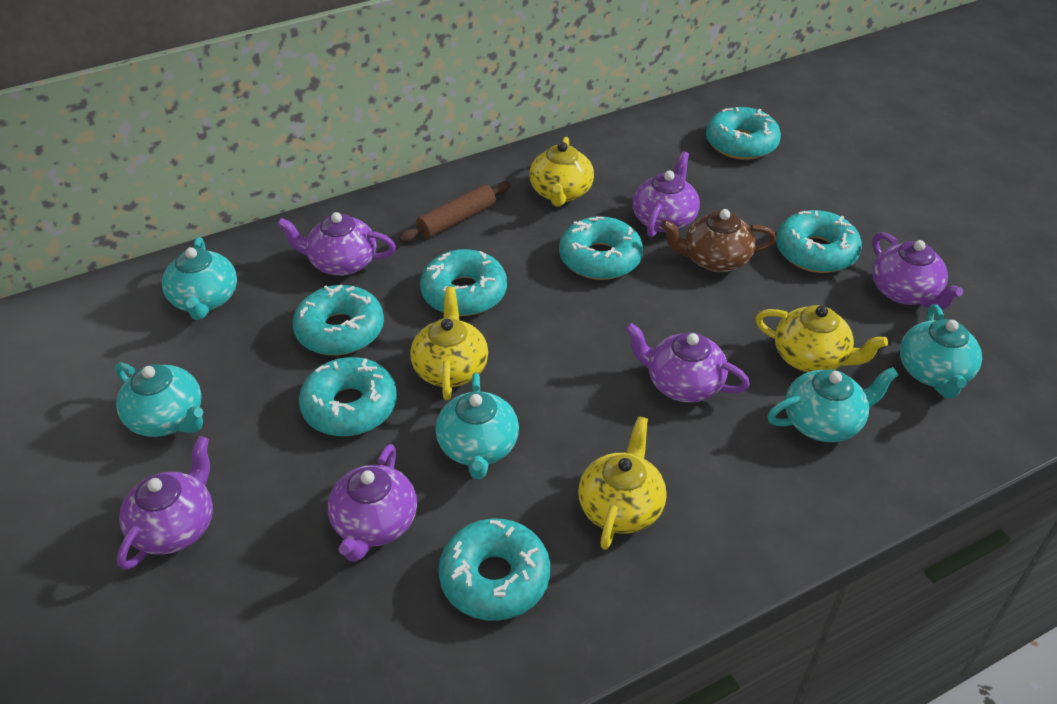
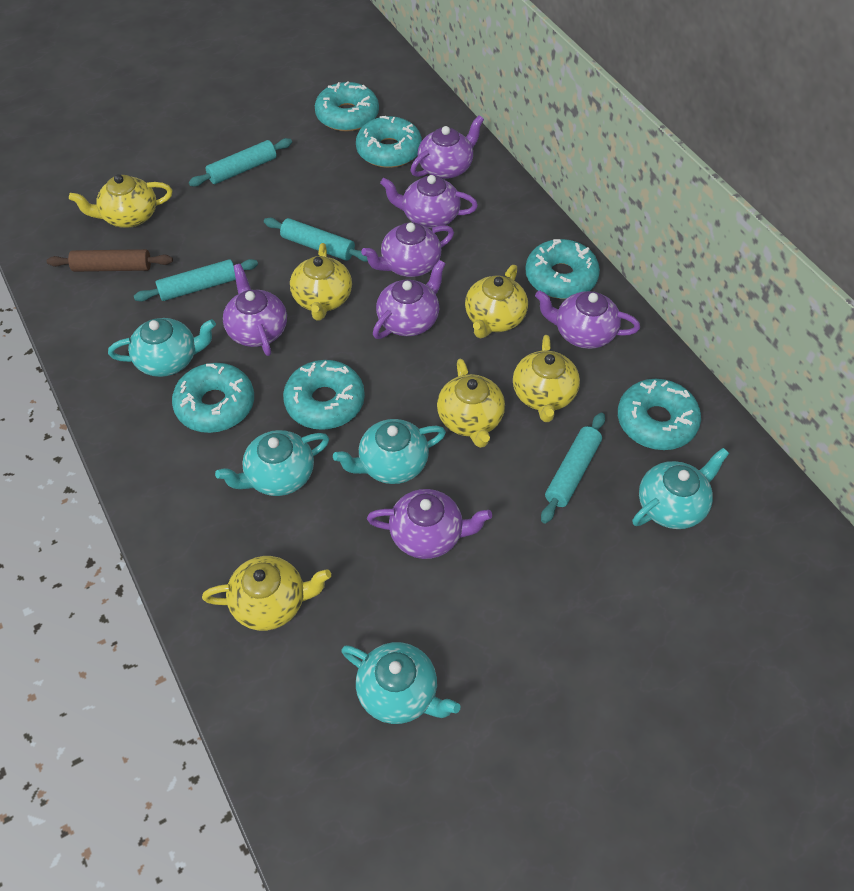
brown teapot: 1 -> 0
purple teapot: 6 -> 7
turquoise donut: 7 -> 6
turquoise rolling pin: 0 -> 4
yellow teapot: 4 -> 6

